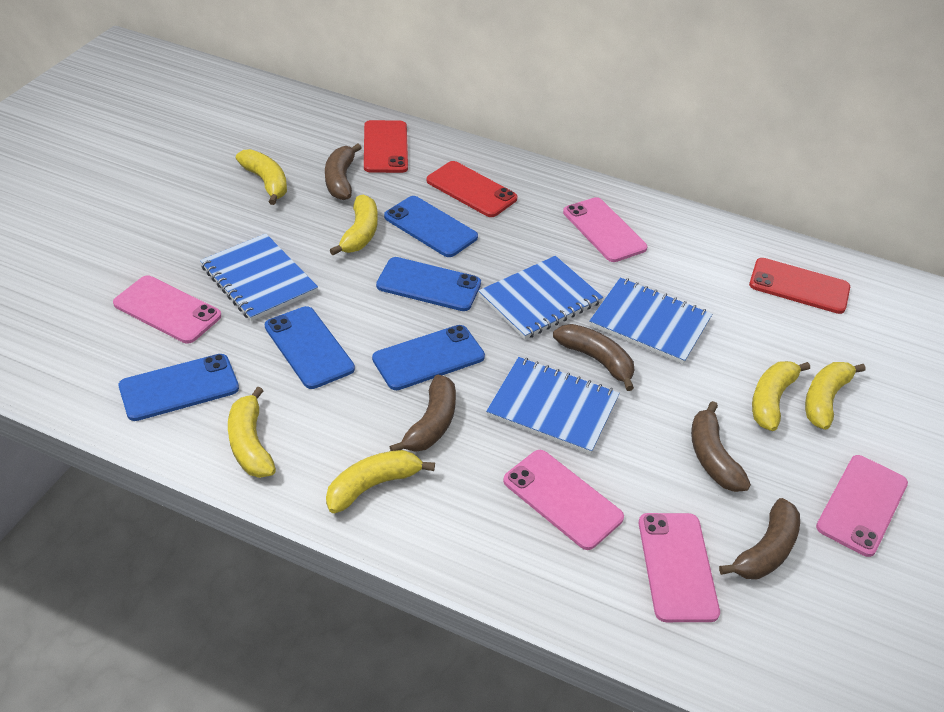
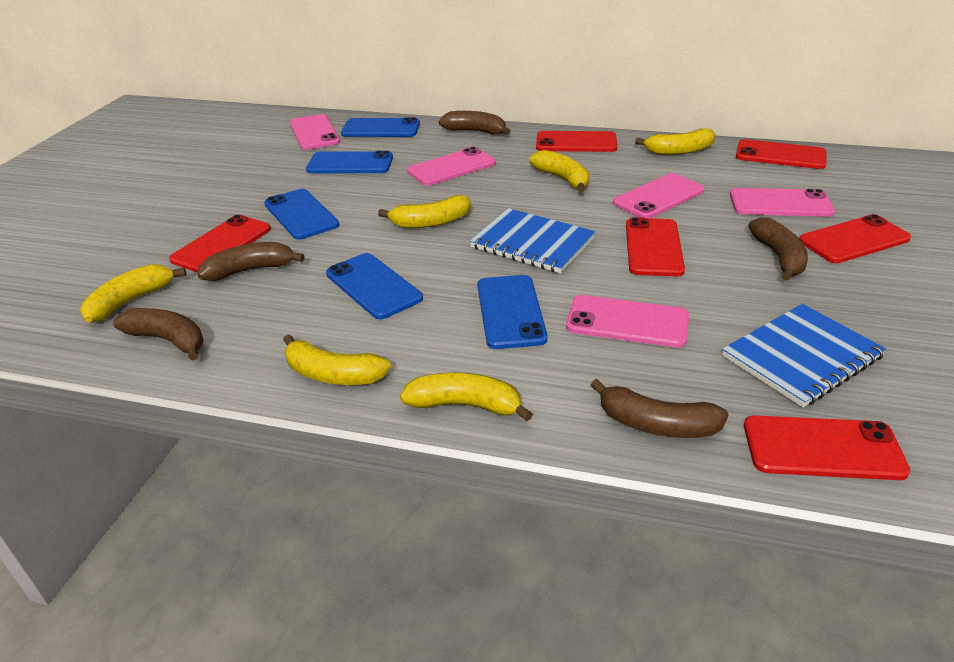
blue notebook: 4 -> 2
red phone: 3 -> 6

